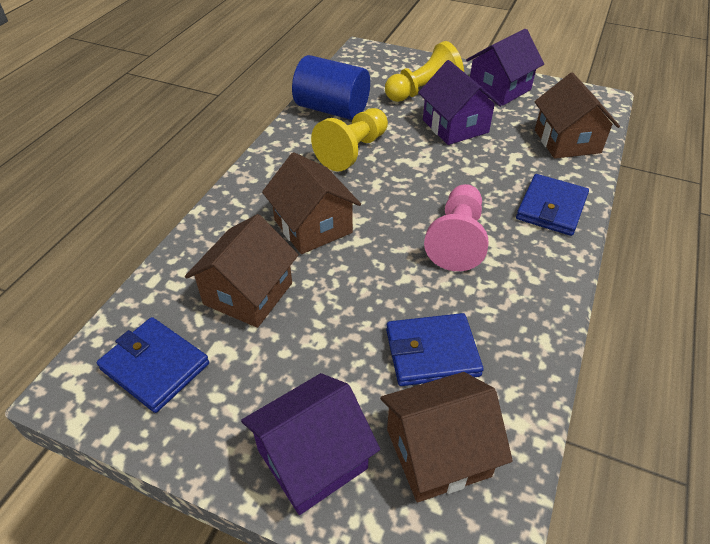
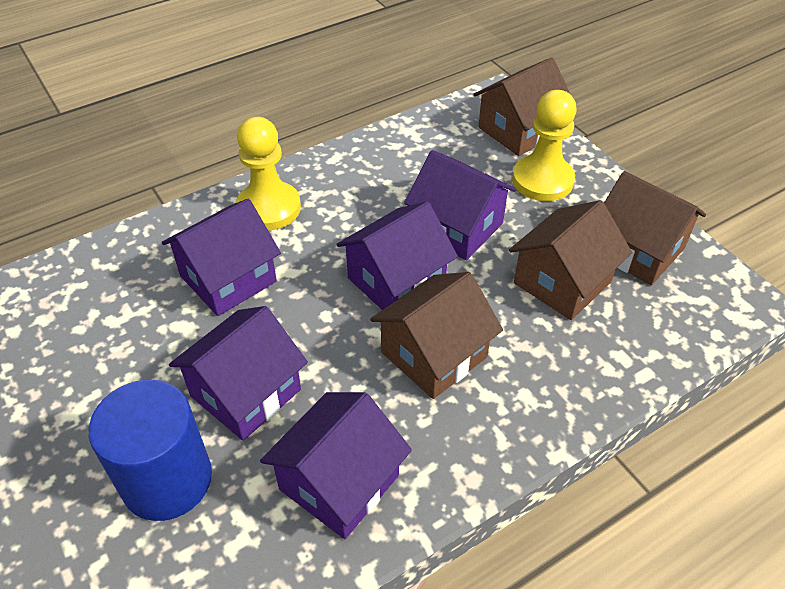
blue wallet: 3 -> 0
pink pawn: 1 -> 0
purple house: 3 -> 5

